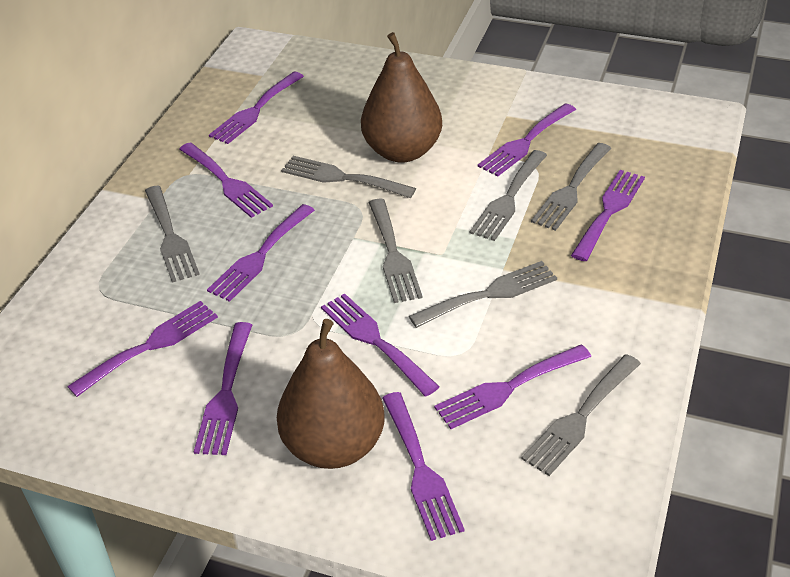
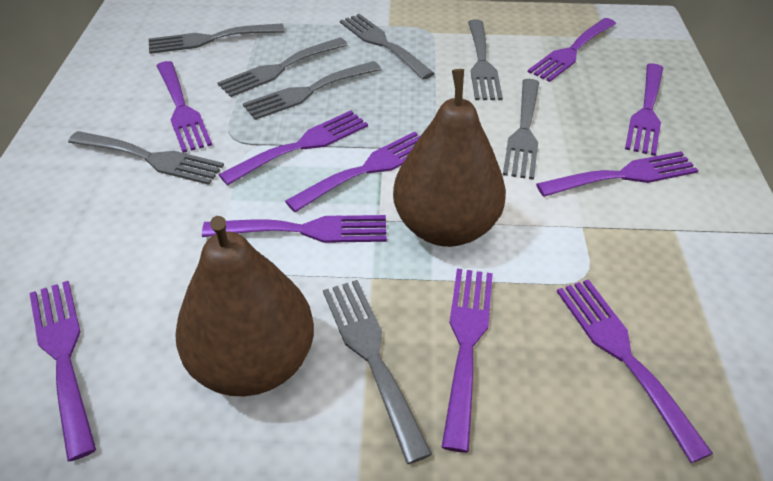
grey fork: 7 -> 8

